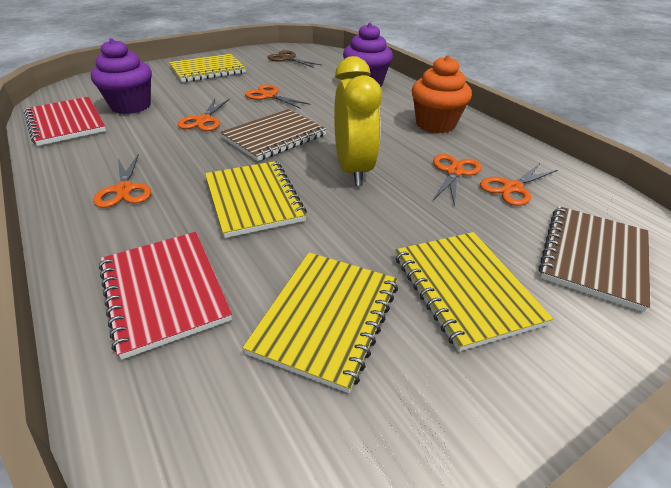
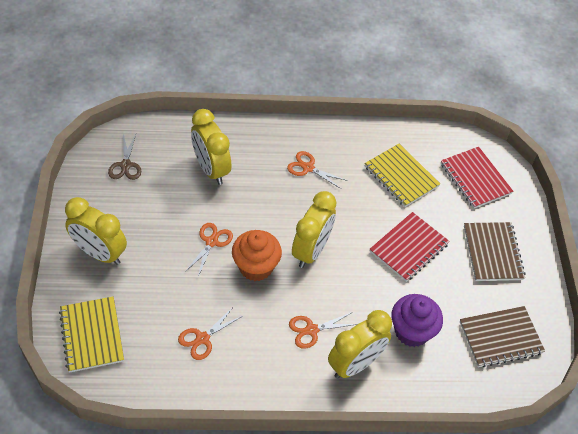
orange scissors: 5 -> 4
purple cupcake: 2 -> 1
yellow clock: 1 -> 4
yellow notebook: 4 -> 2

